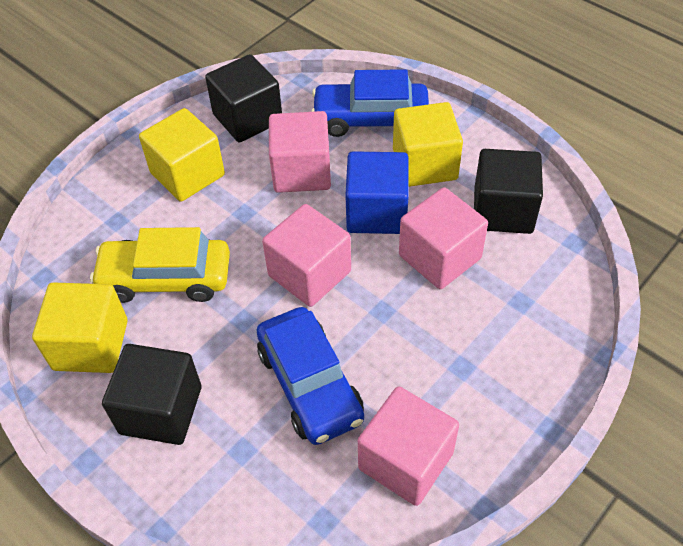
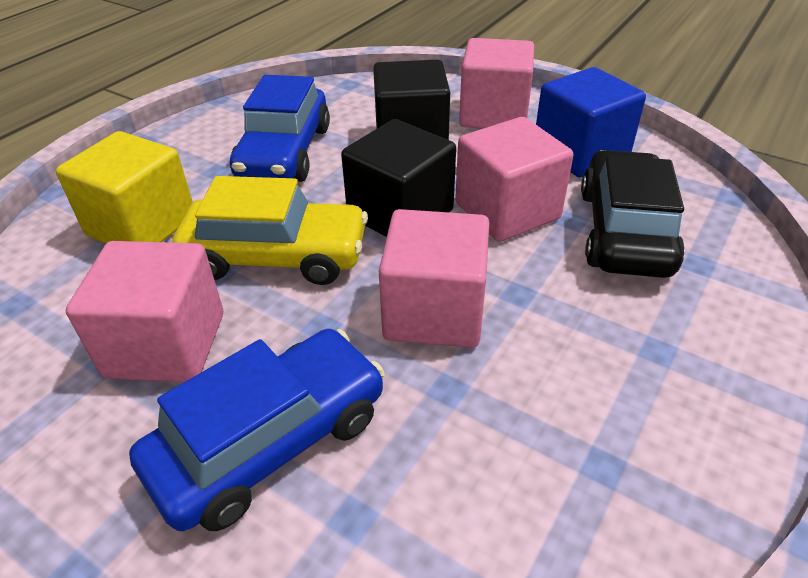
black car: 0 -> 1
black cube: 3 -> 2
yellow cube: 3 -> 1

